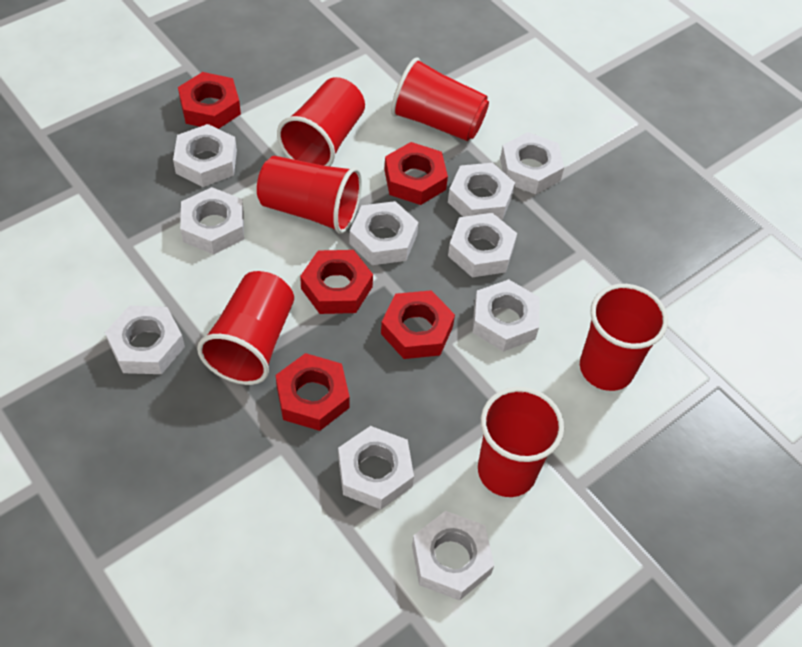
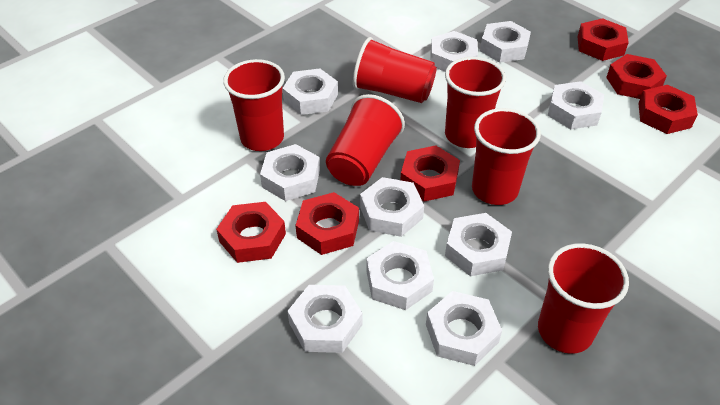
red nut: 5 -> 6

